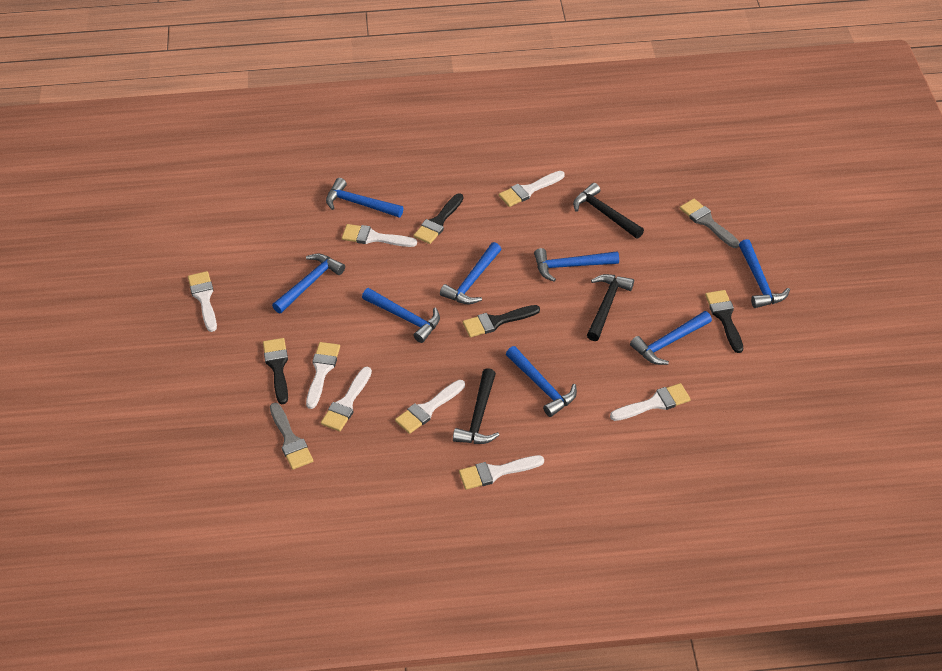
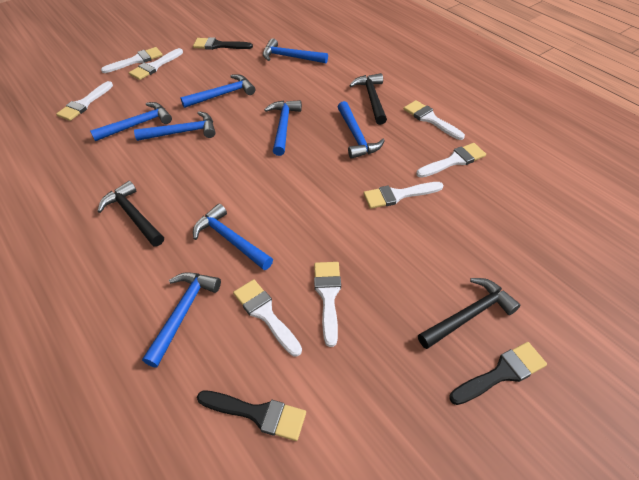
black brush: 4 -> 3
grey brush: 2 -> 0

